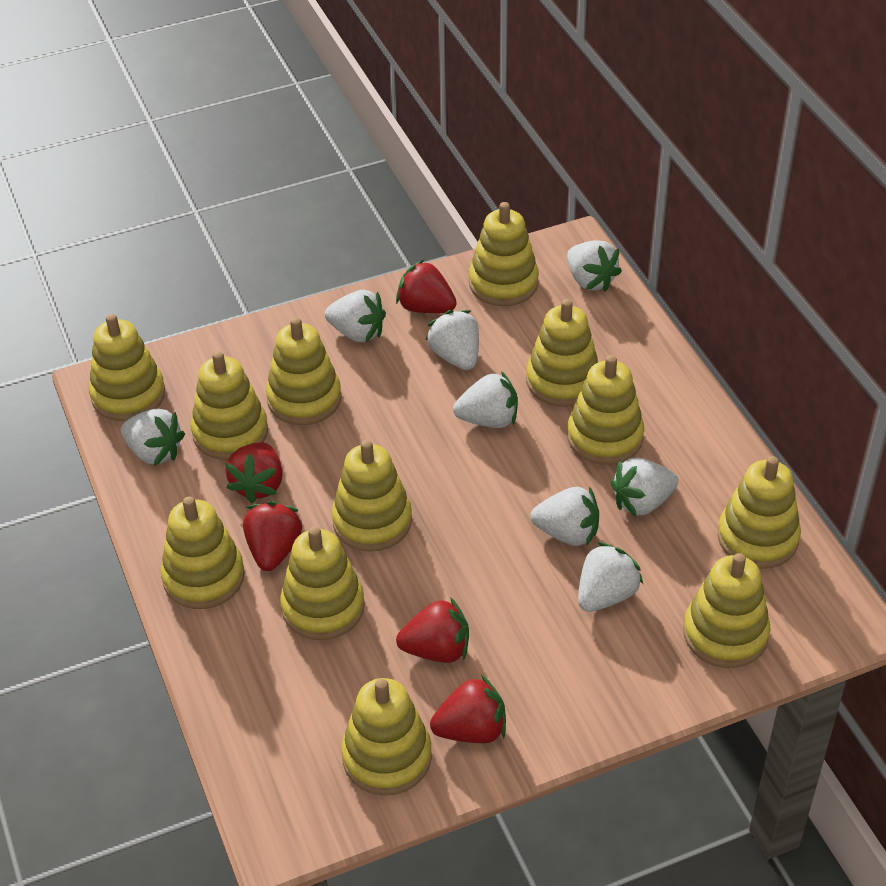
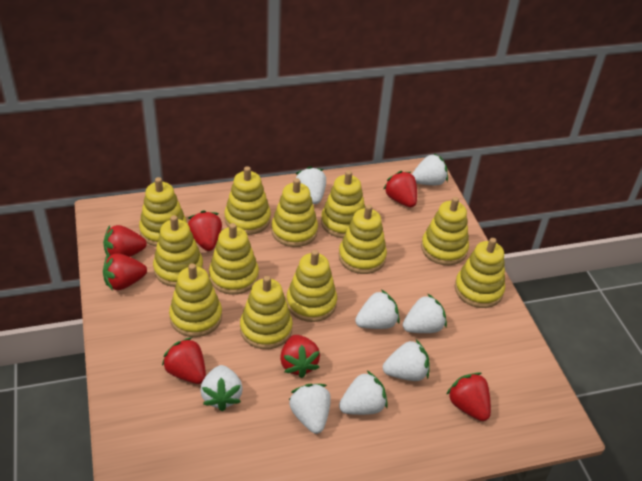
red strawberry: 5 -> 7

